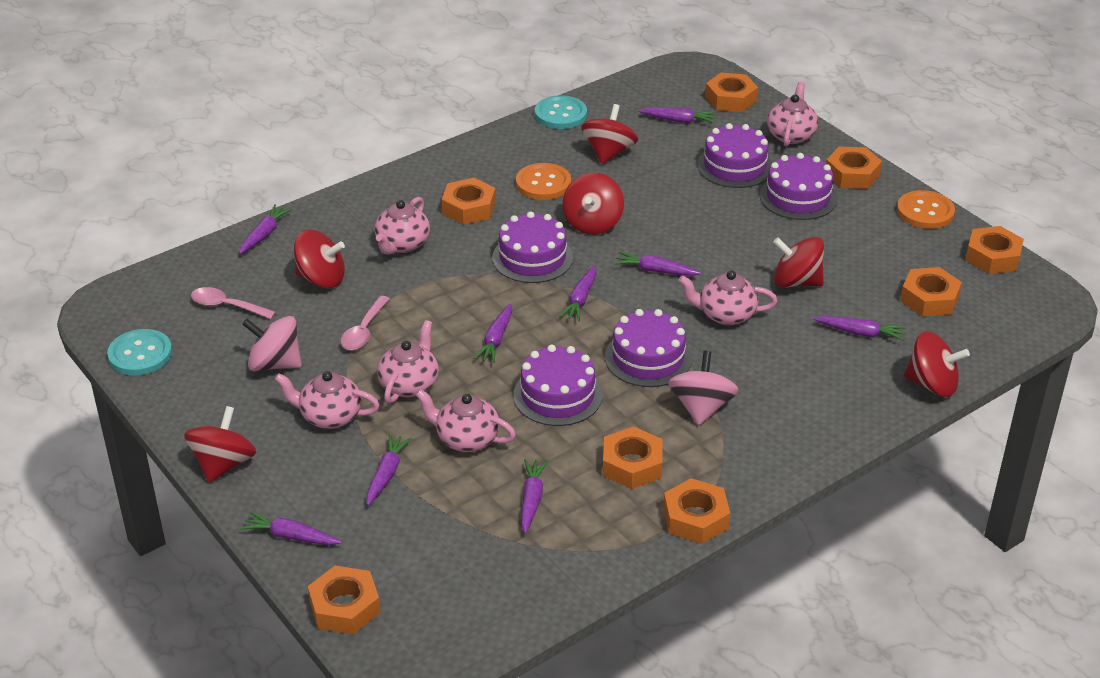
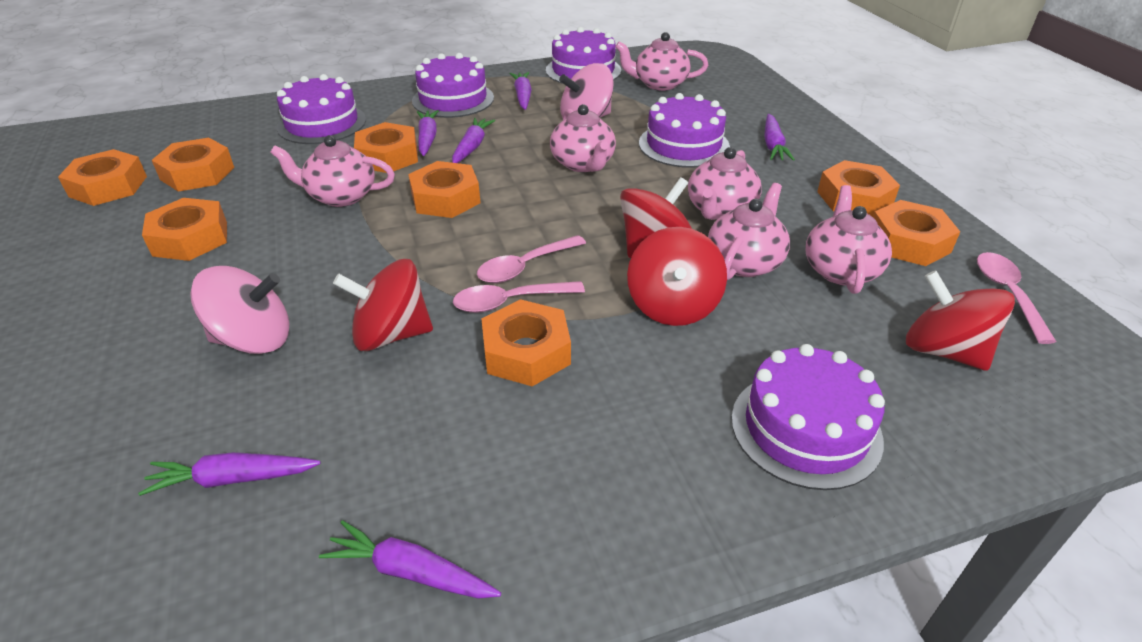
orange button: 2 -> 0
pink spoon: 2 -> 3
purple carrot: 9 -> 6
red spinning top: 6 -> 4
turquoise button: 2 -> 0

